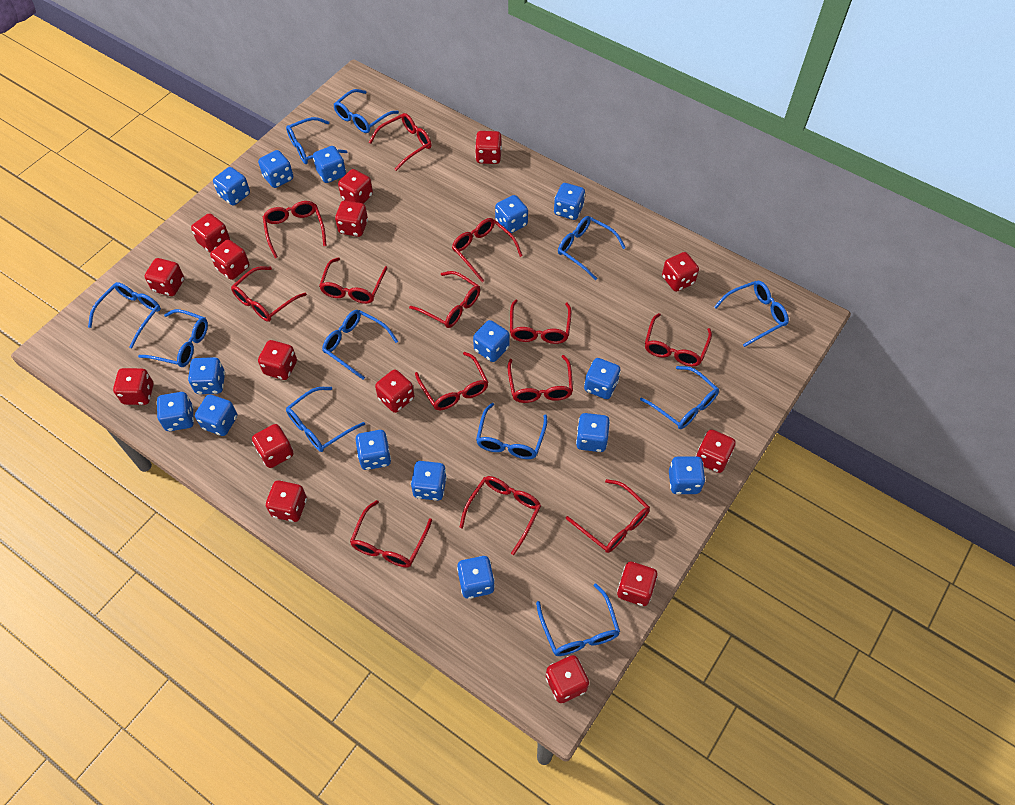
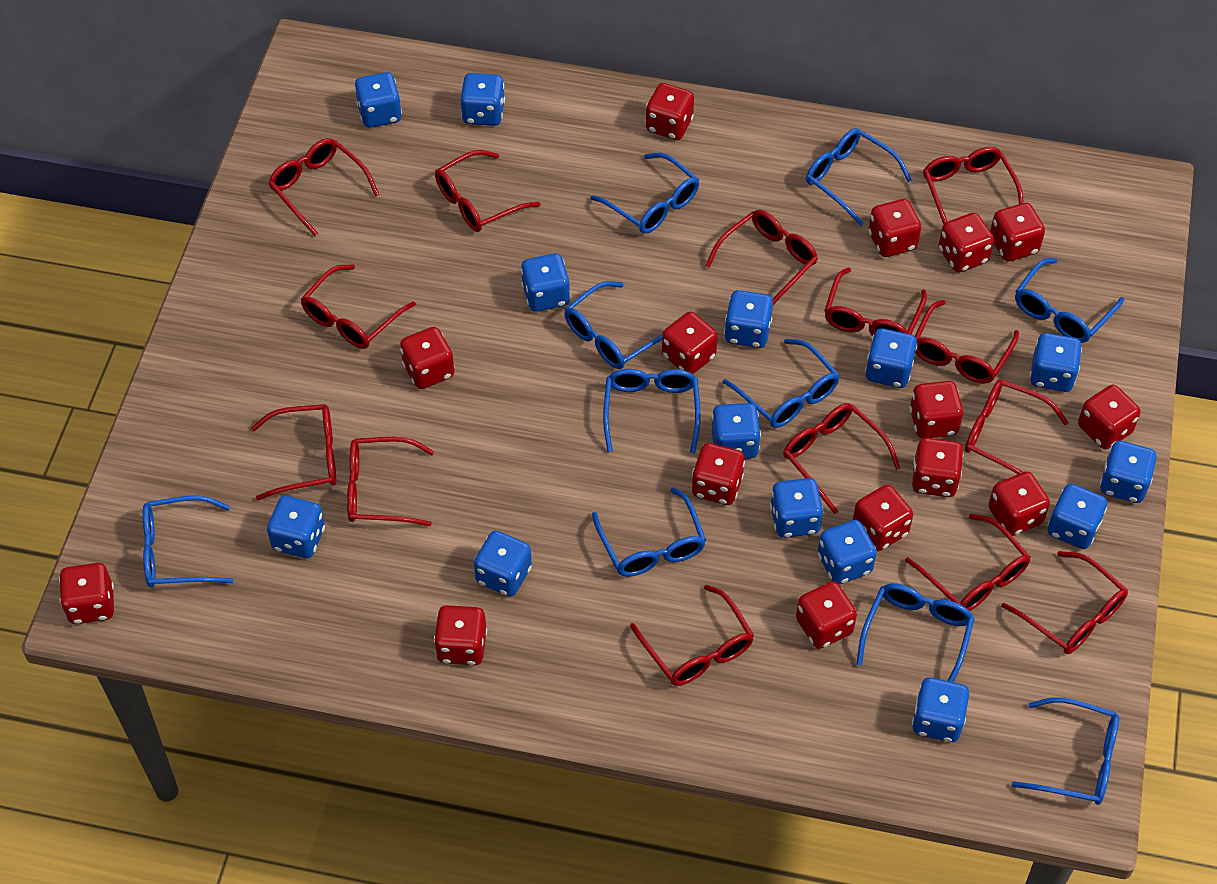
blue dice: 15 -> 14
blue glasses: 11 -> 10
red glasses: 13 -> 14

